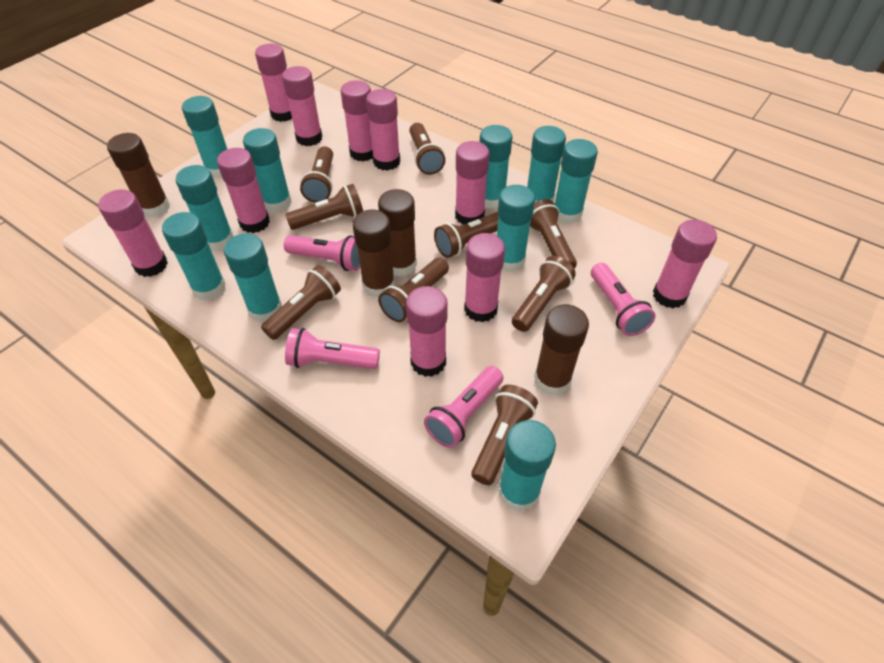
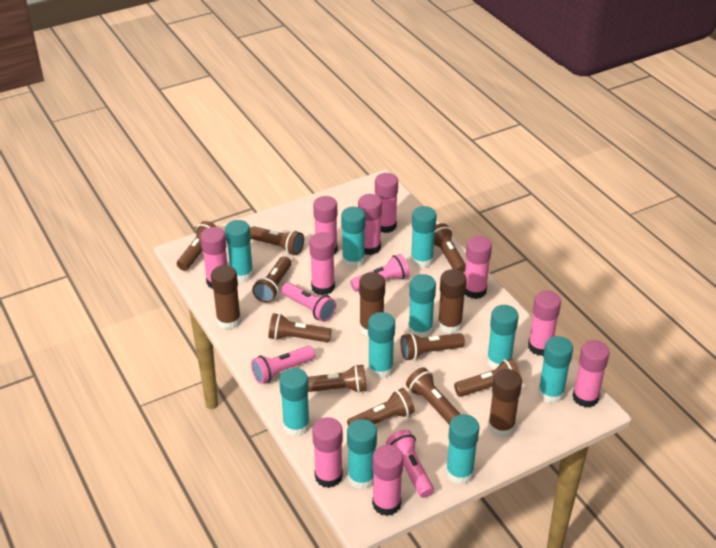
brown flashlight: 9 -> 10

